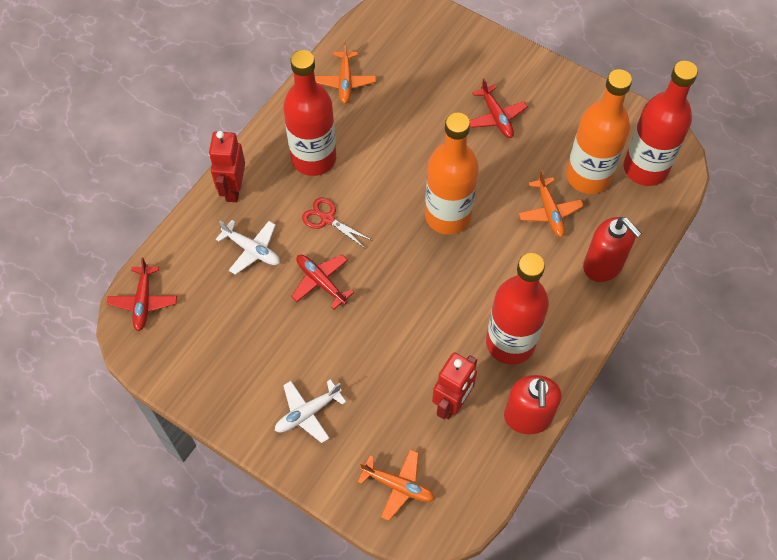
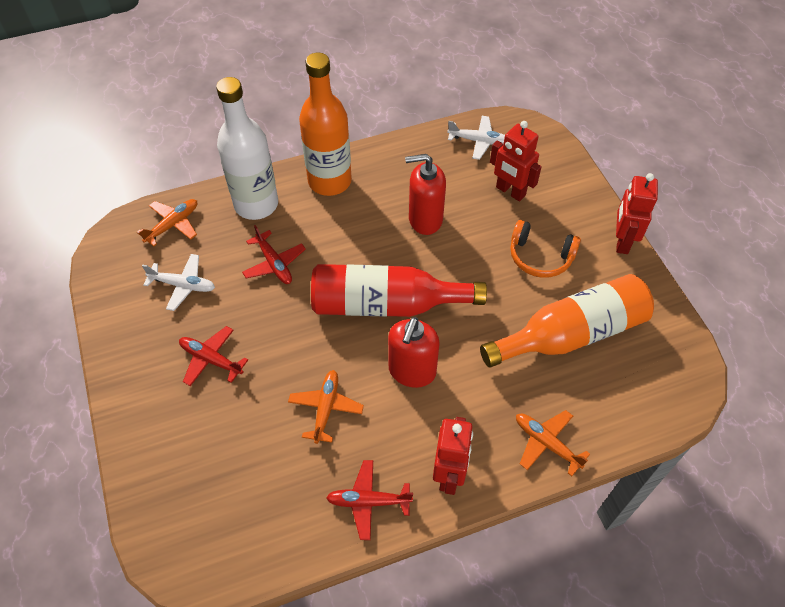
orange headphones: 0 -> 1
red bottle: 3 -> 1
red robot: 2 -> 3
red scissors: 1 -> 0
white bottle: 0 -> 1

